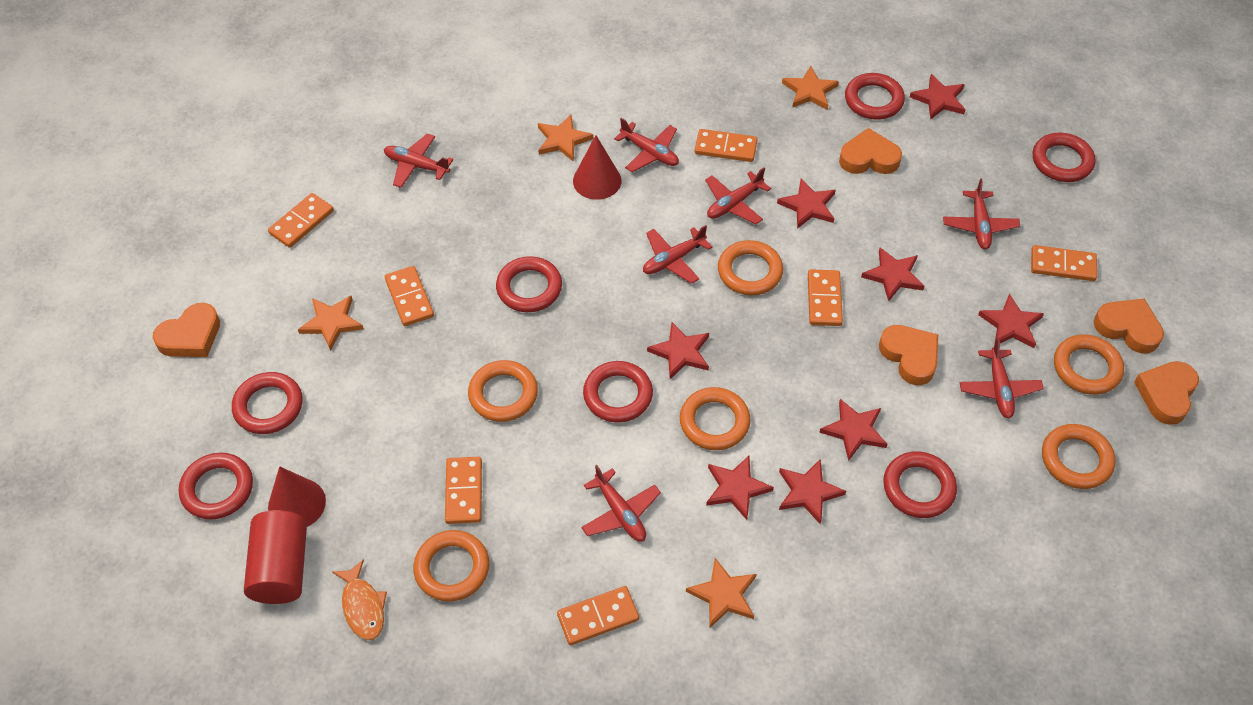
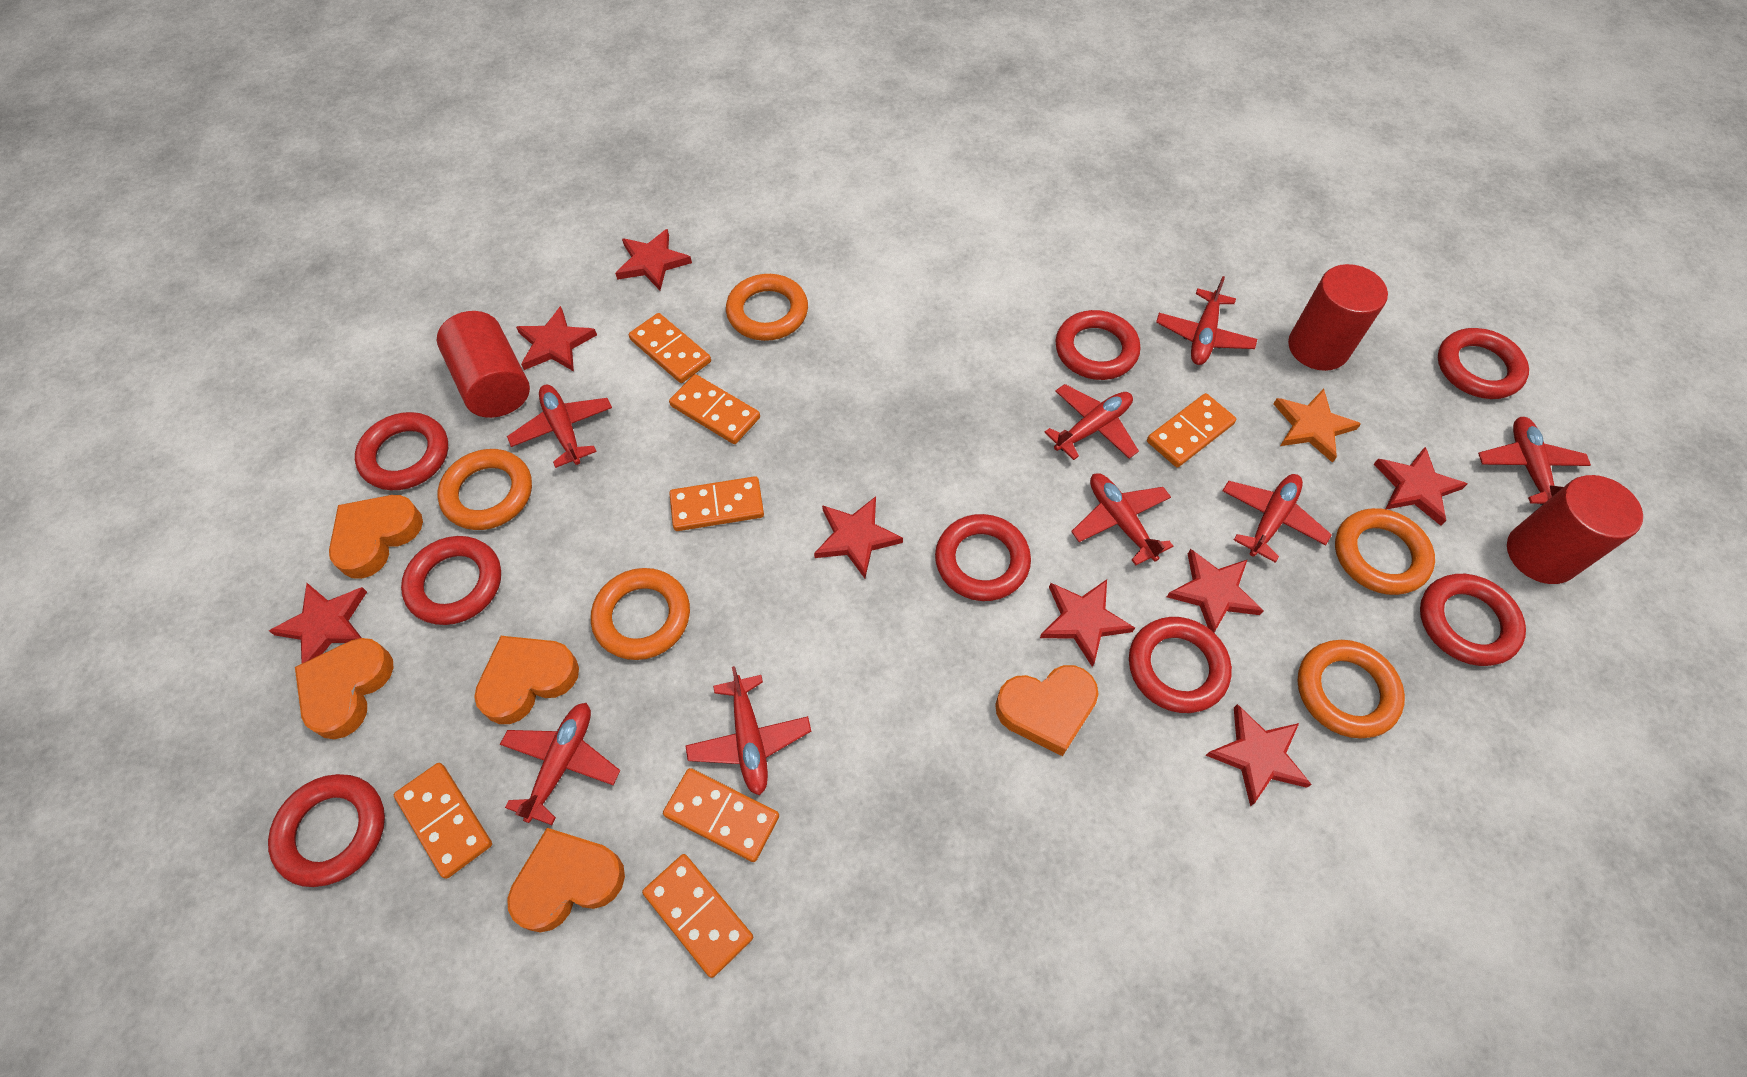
orange fish: 1 -> 0
orange ring: 6 -> 5
orange star: 4 -> 1
red cone: 2 -> 0
red cylinder: 1 -> 3
red plane: 7 -> 8
red ring: 7 -> 8

